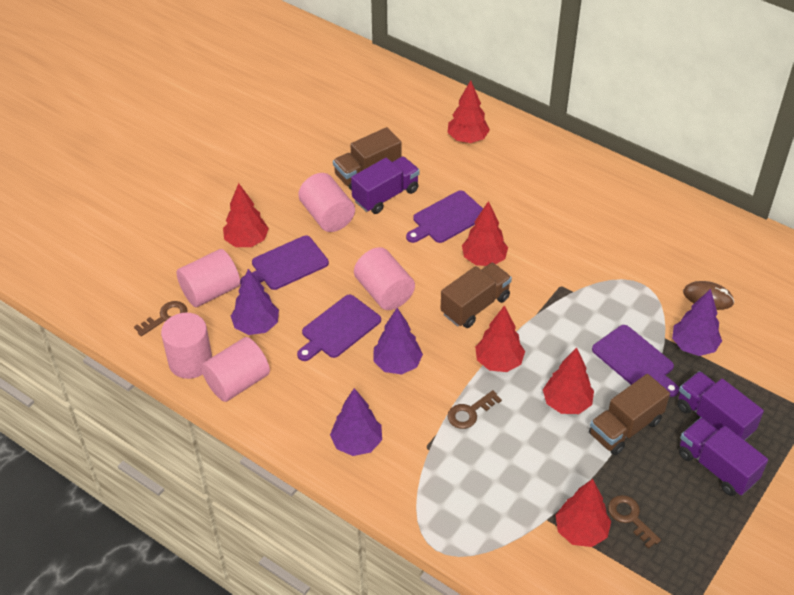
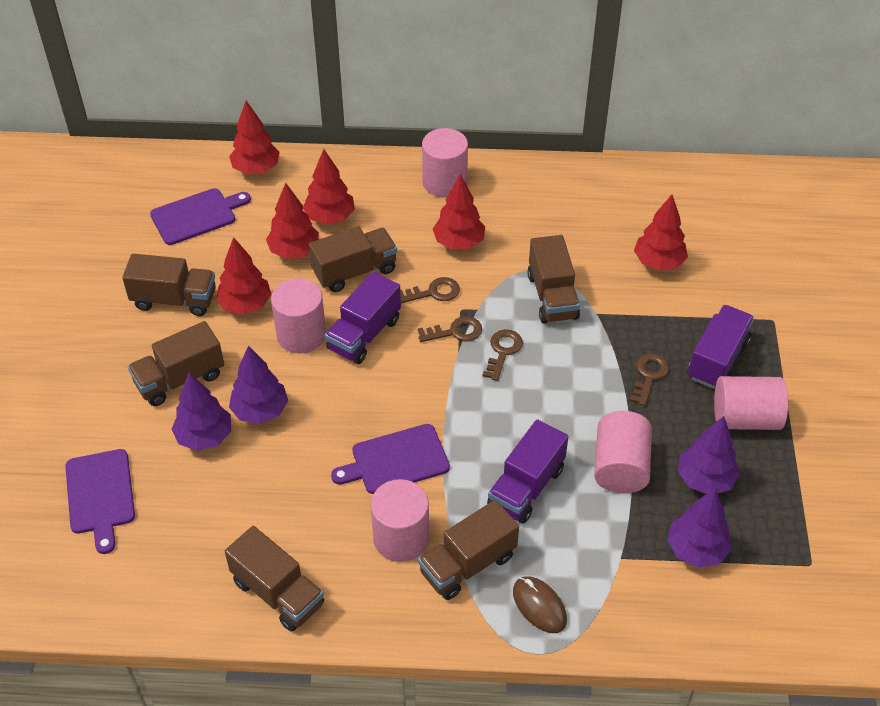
brown key: 3 -> 4
brown truck: 3 -> 6
purple cutting board: 4 -> 3

